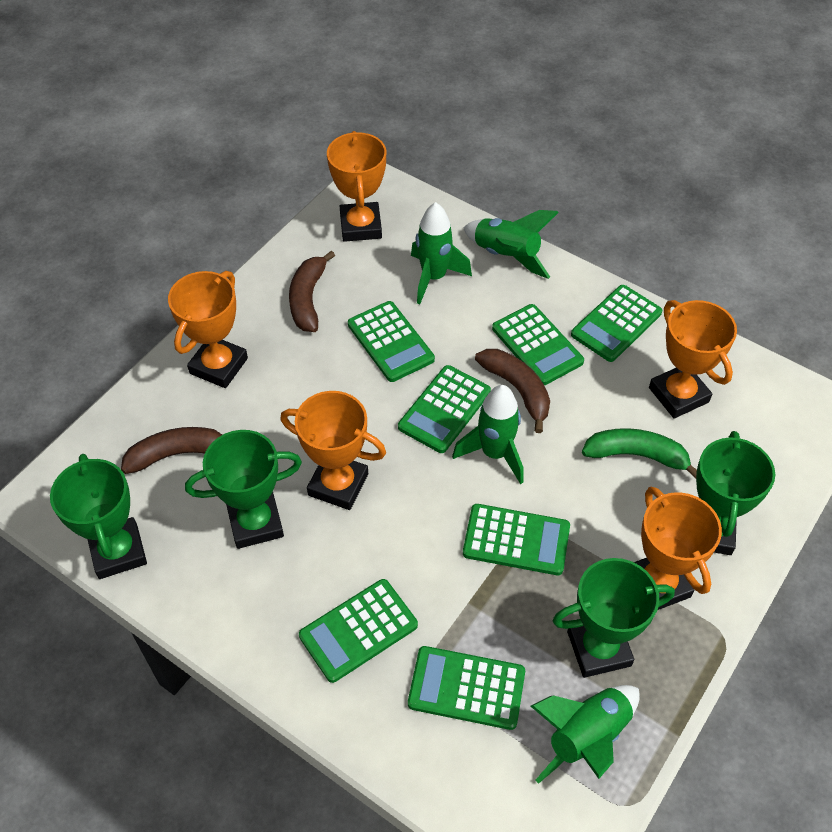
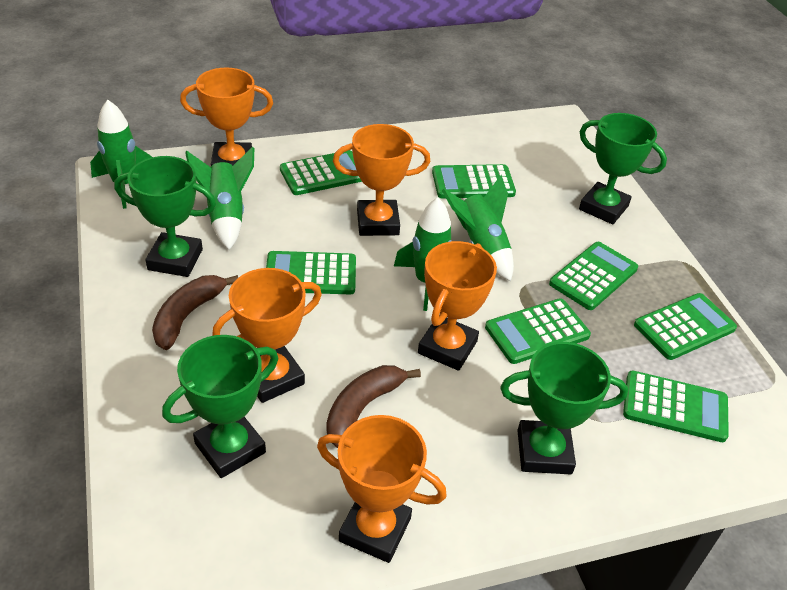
brown banana: 3 -> 2
green banana: 1 -> 0

